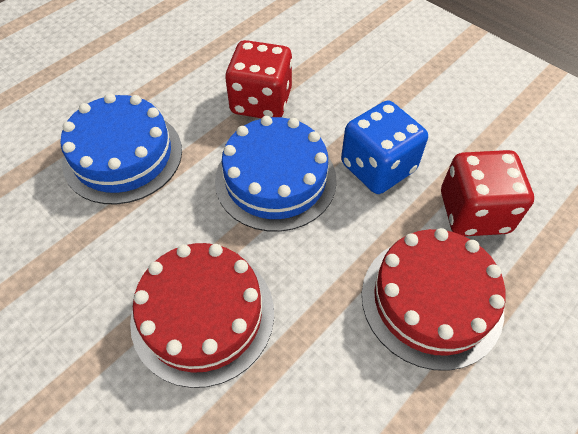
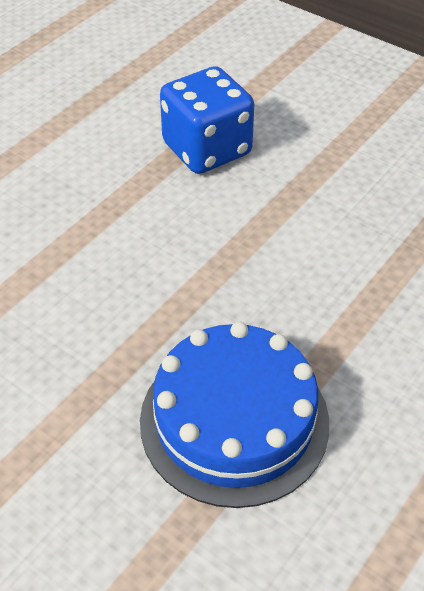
blue cake: 2 -> 1
red cake: 2 -> 0
red dice: 2 -> 0

